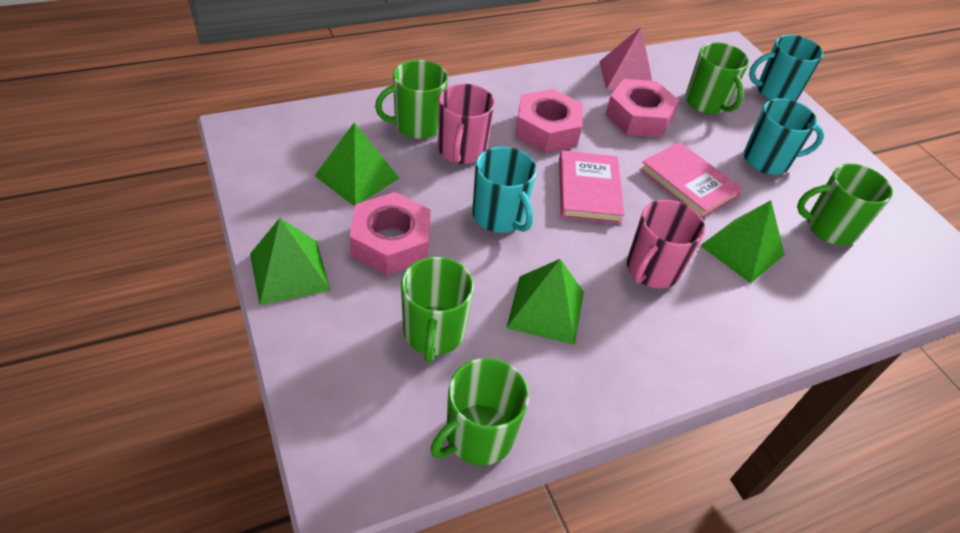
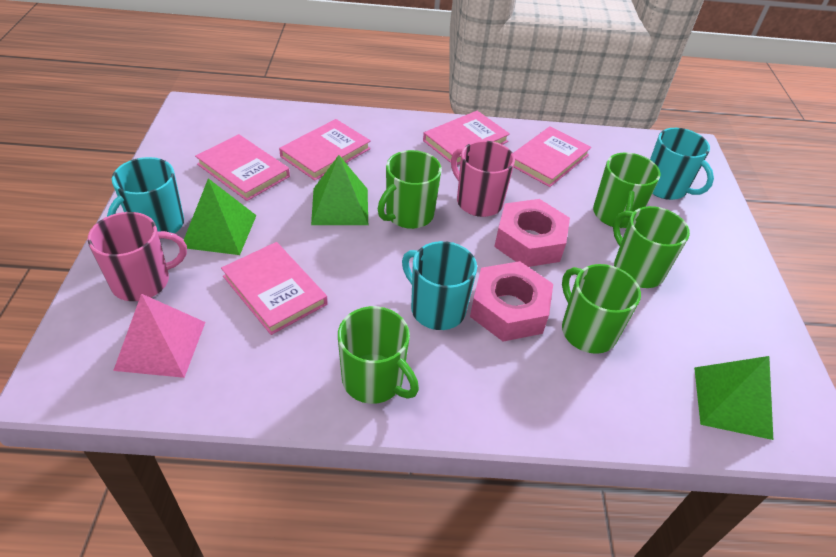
green pyramid: 4 -> 3
pink book: 2 -> 5
pink nut: 3 -> 2

